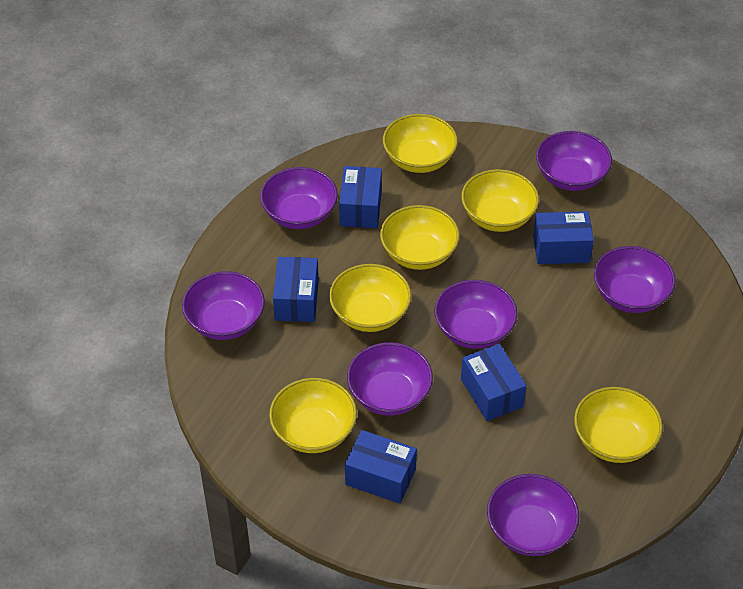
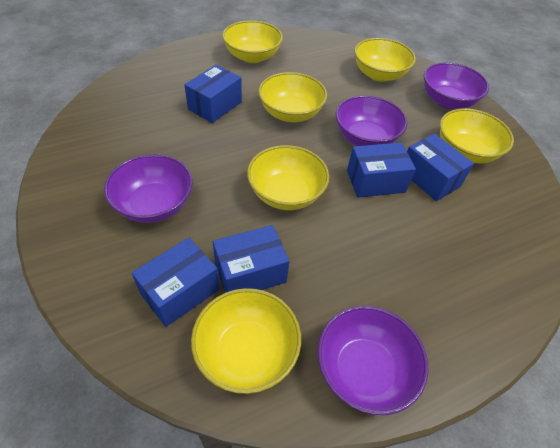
purple bowl: 7 -> 4

